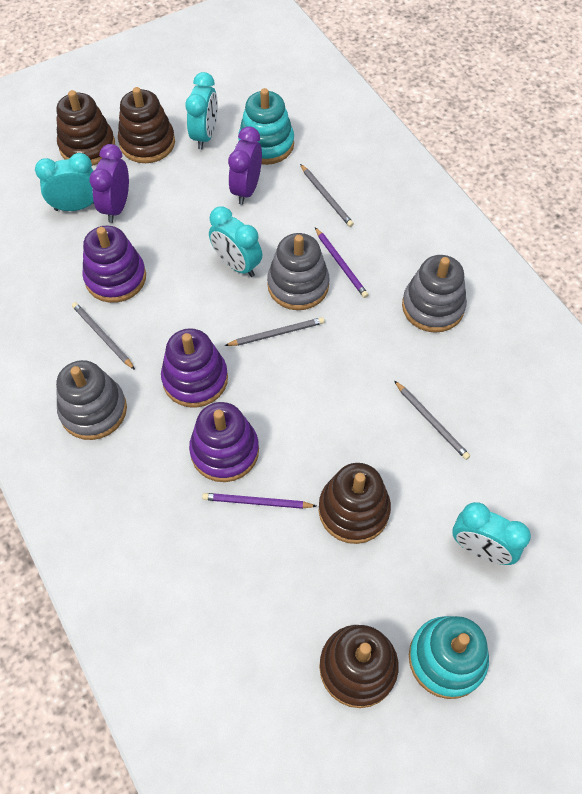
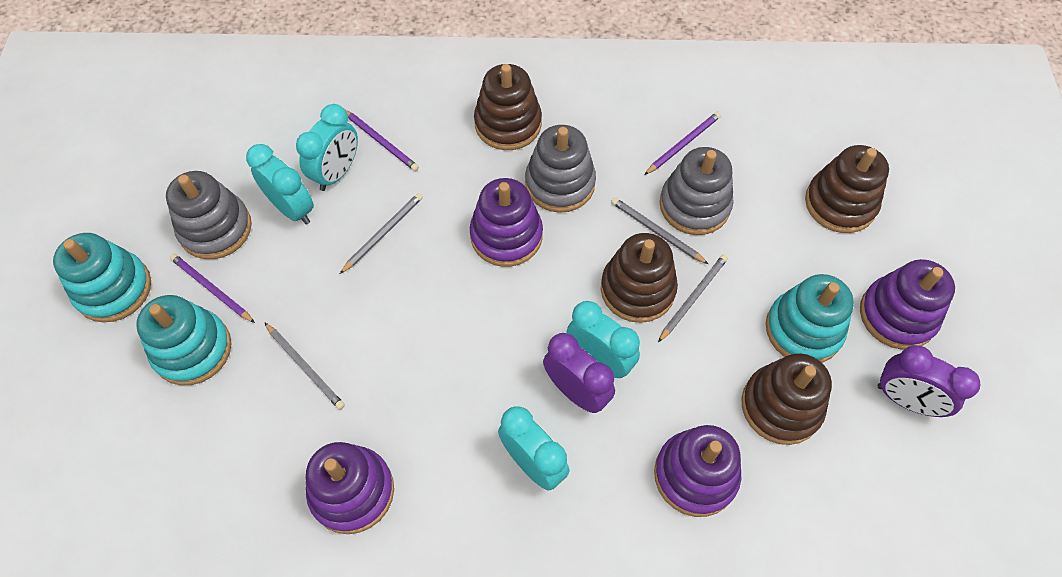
purple pencil: 2 -> 3
purple stacking toy: 3 -> 4
turquoise stacking toy: 2 -> 3

